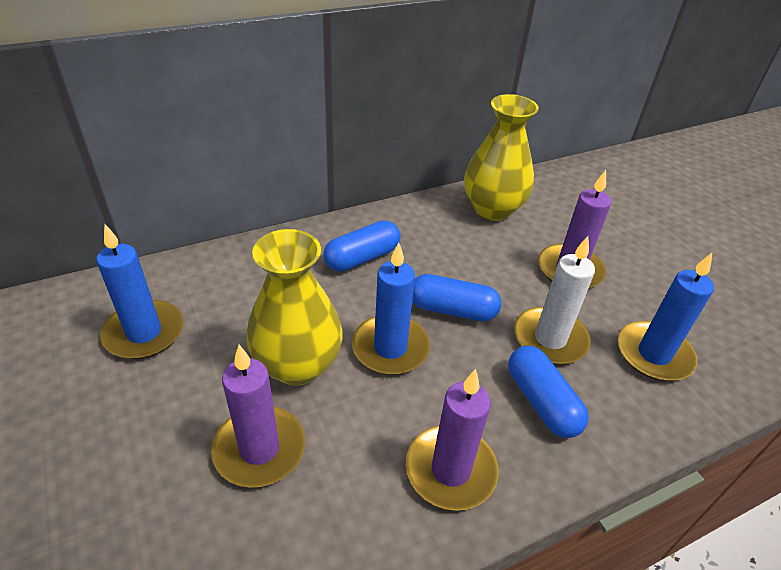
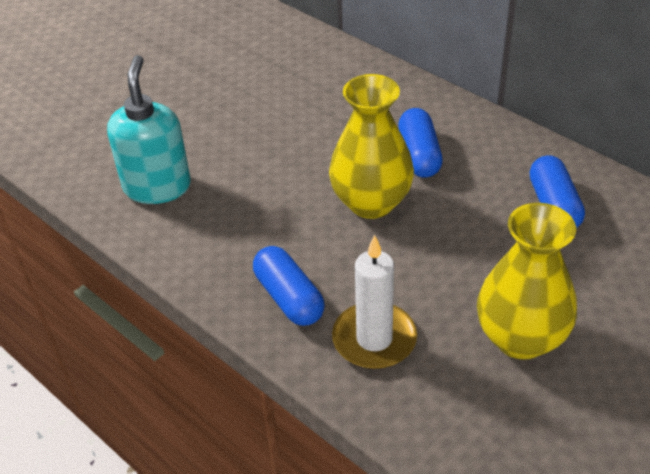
blue candle: 3 -> 0
purple candle: 3 -> 0
turquoise soap dispenser: 0 -> 1

